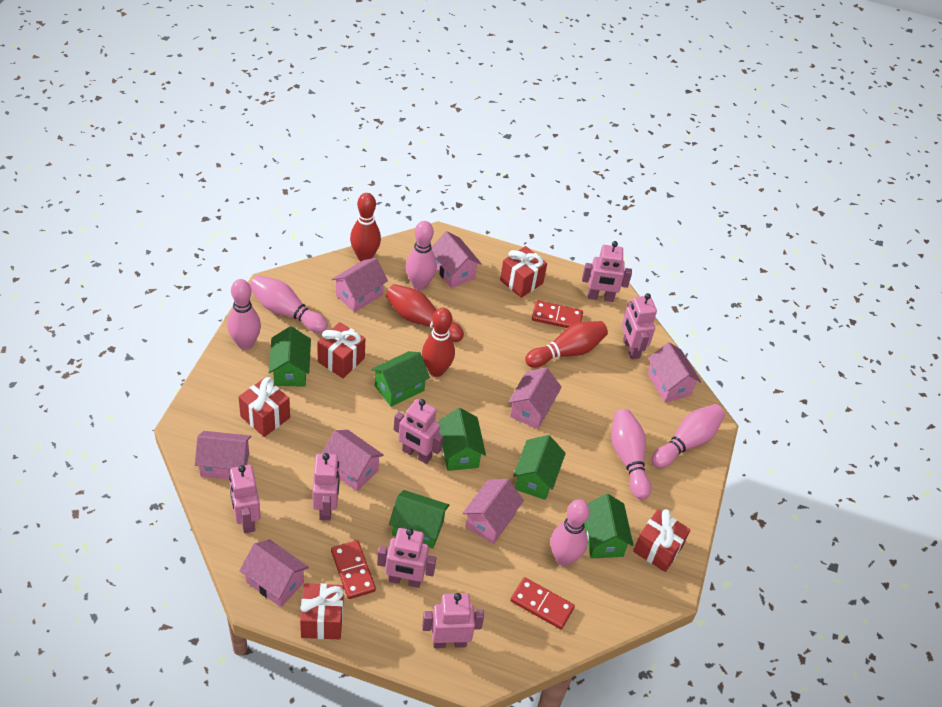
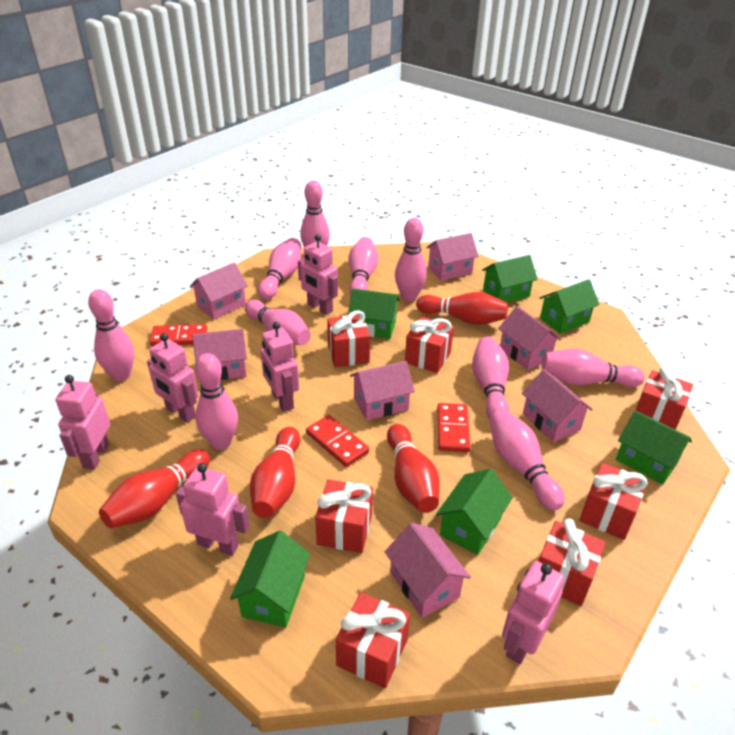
pink bowling pin: 6 -> 10
pink house: 8 -> 7
pink robot: 7 -> 6
red gift: 5 -> 7

